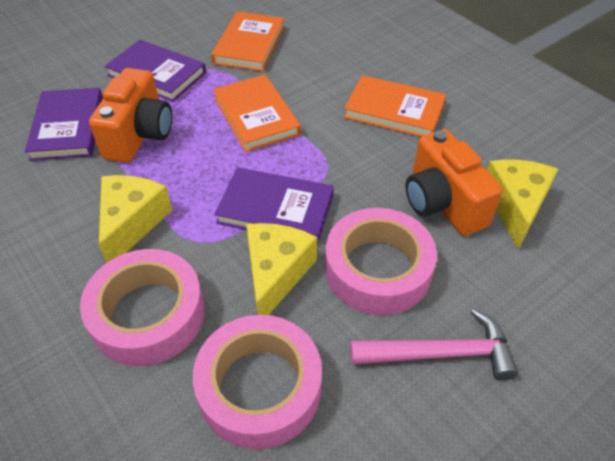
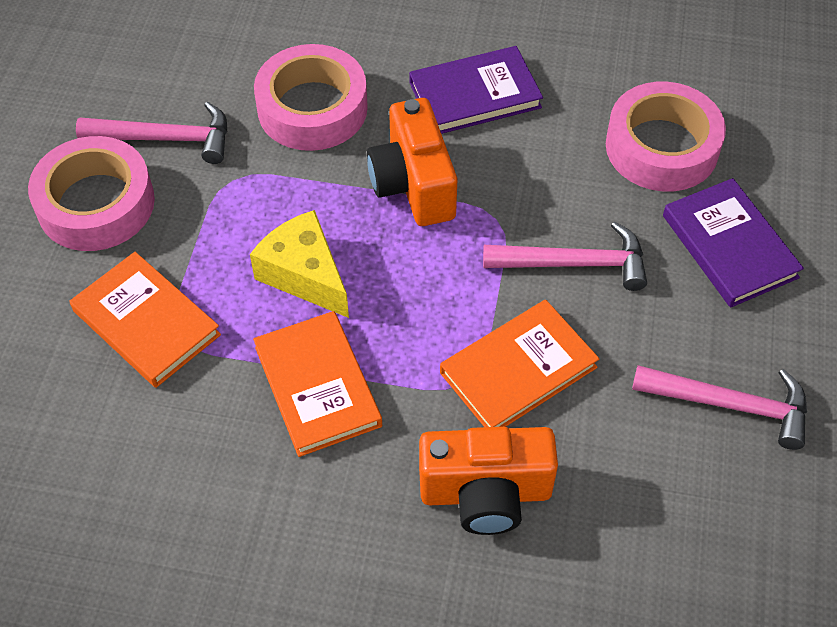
pink hammer: 1 -> 3
purple book: 3 -> 2
yellow cheese: 3 -> 1

